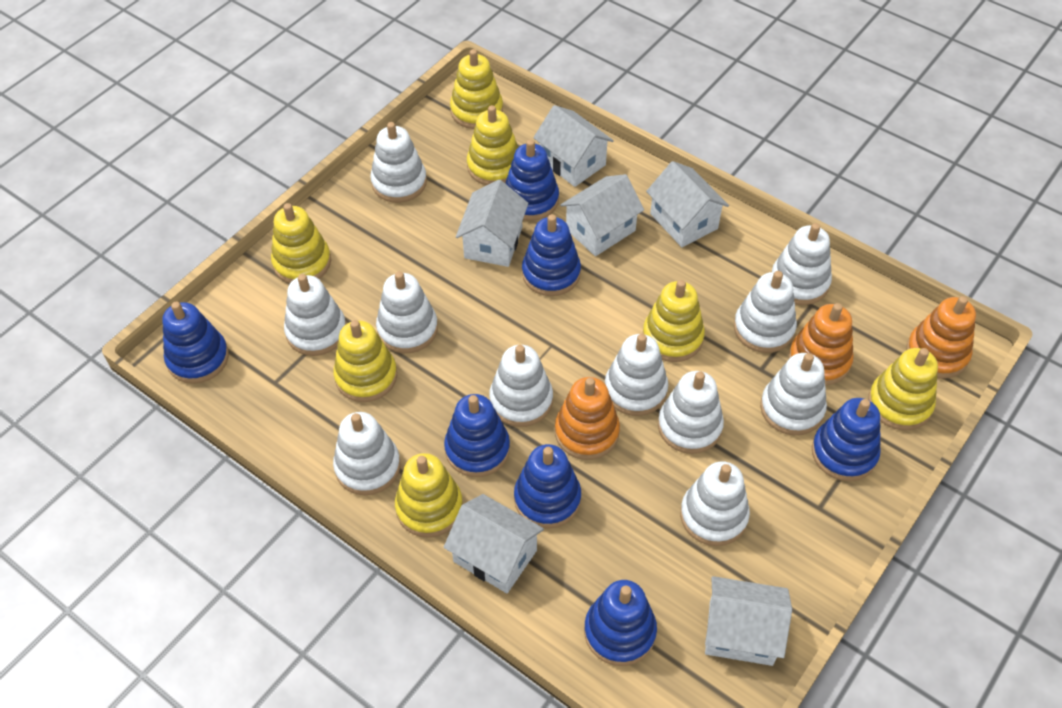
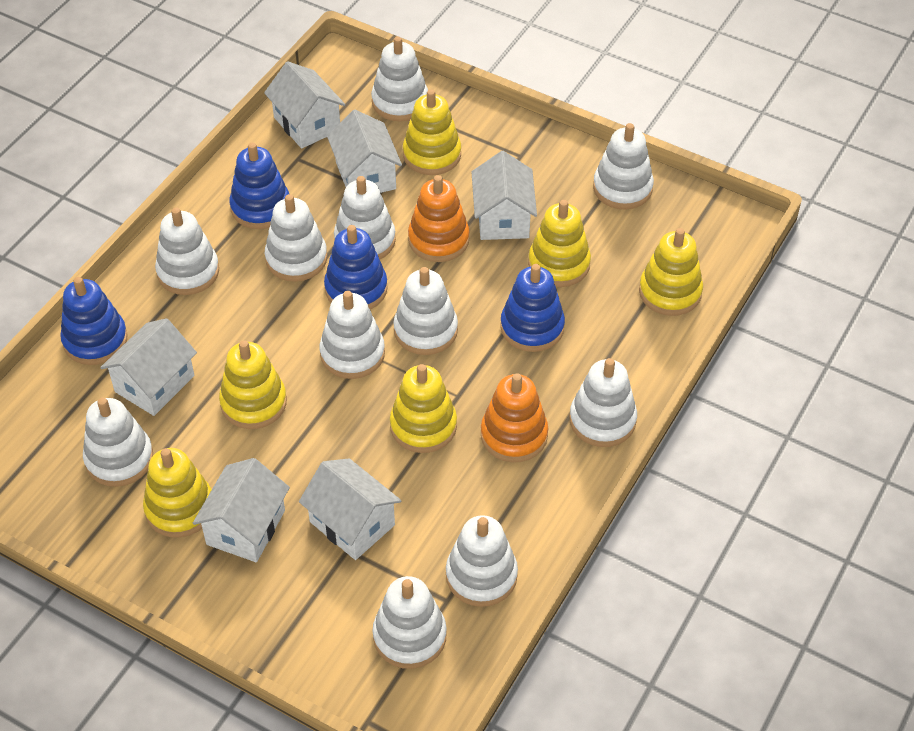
blue stacking toy: 7 -> 4
orange stacking toy: 3 -> 2
yellow stacking toy: 7 -> 6

